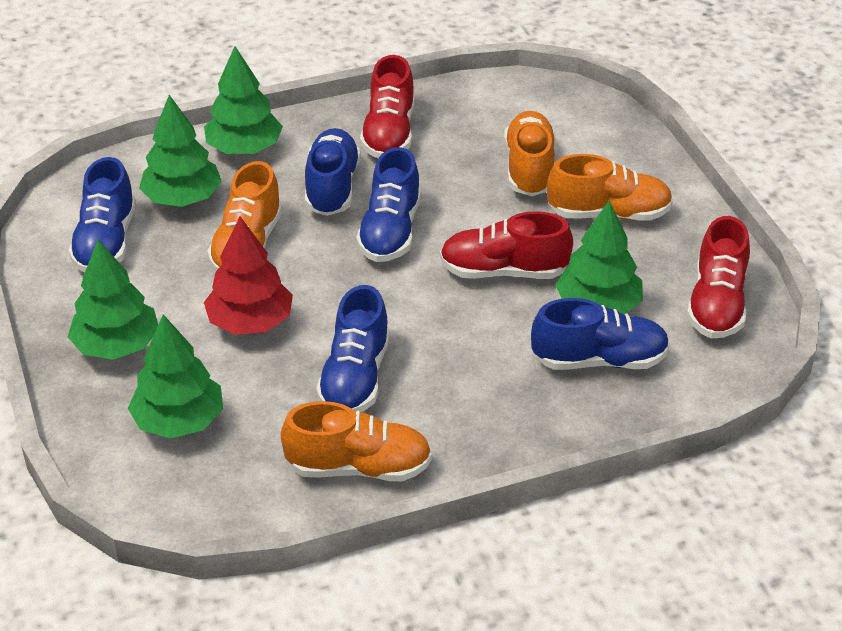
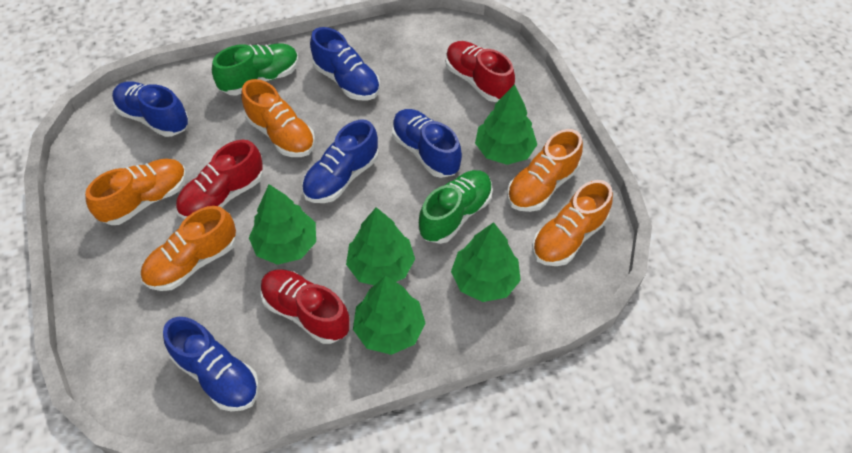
green shoe: 0 -> 2
orange shoe: 4 -> 5
red tree: 1 -> 0

